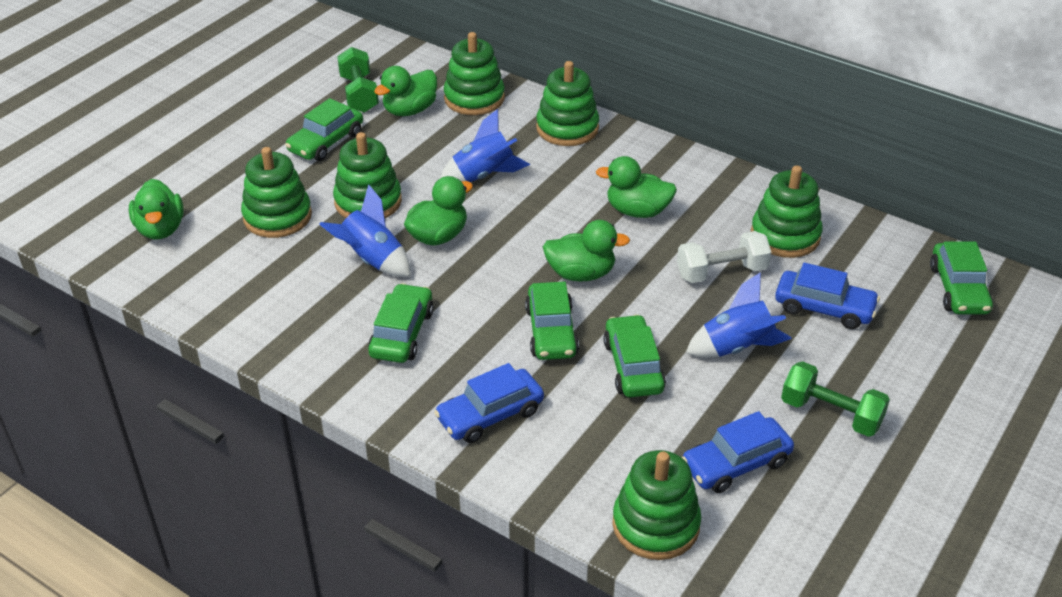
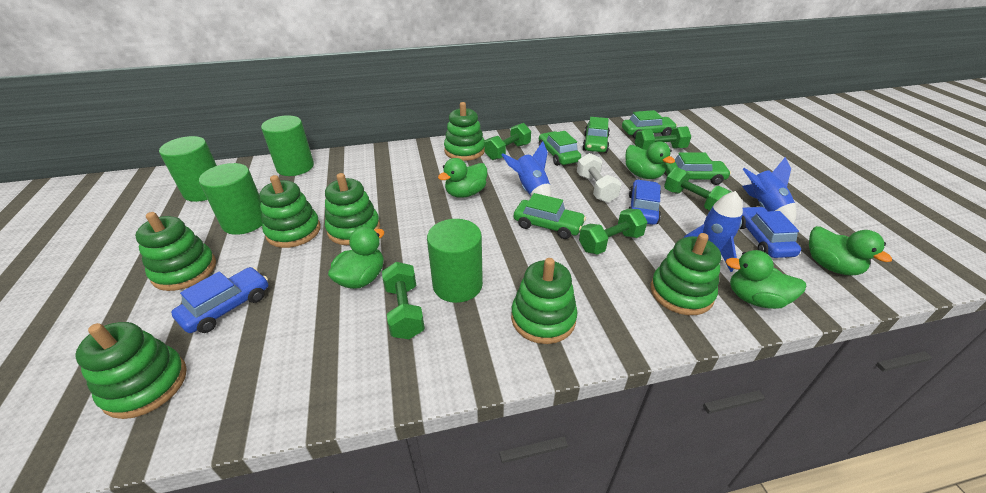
green cylinder: 0 -> 4
green dumbbell: 2 -> 5
green stacking toy: 6 -> 7

